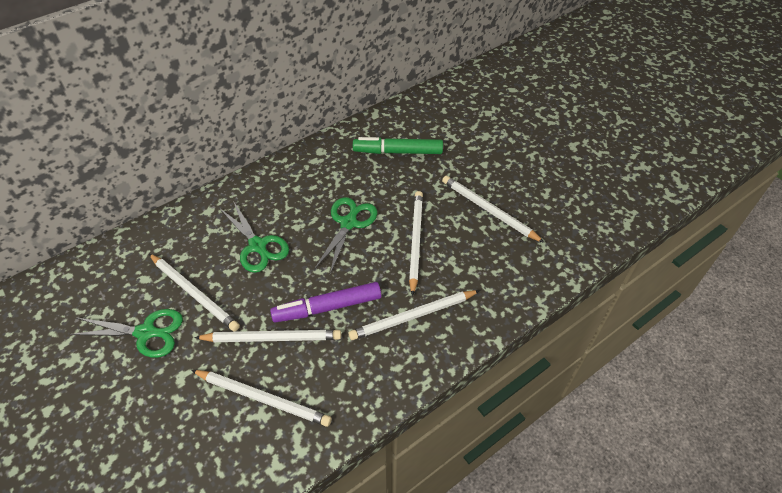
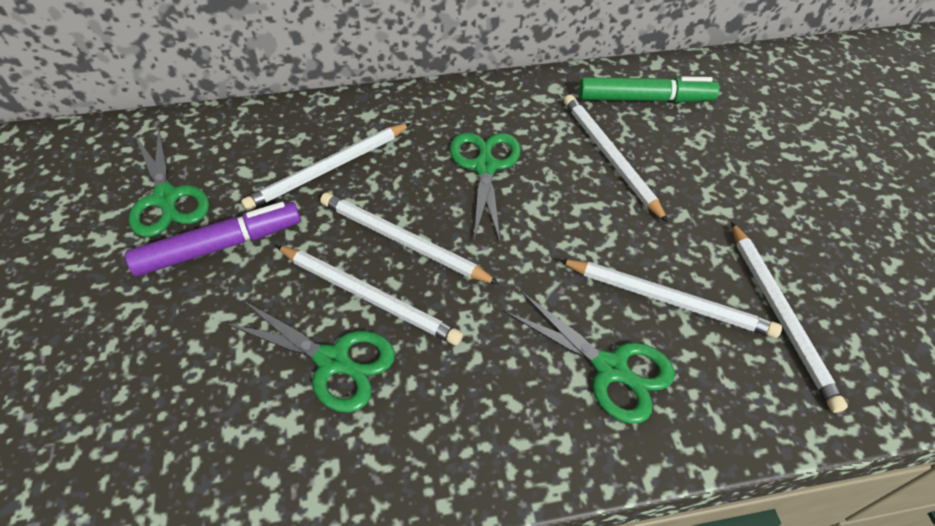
green scissors: 3 -> 4

